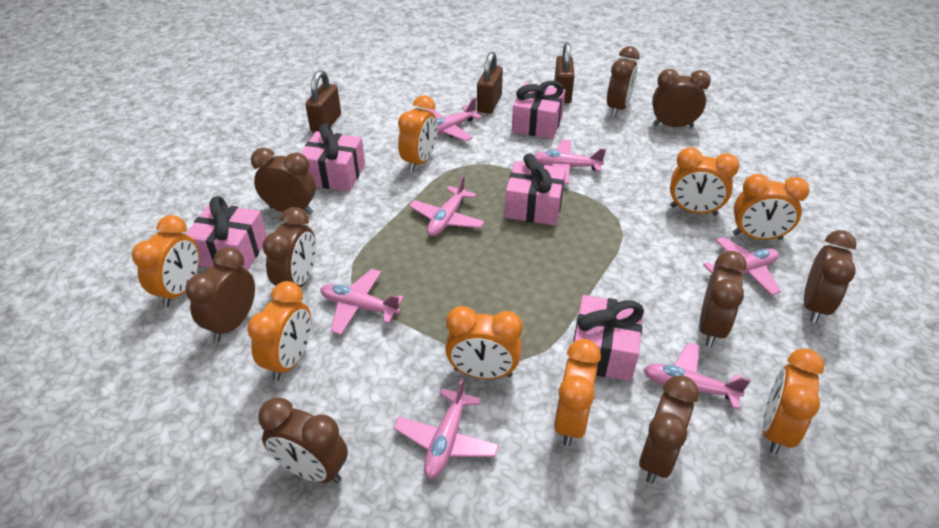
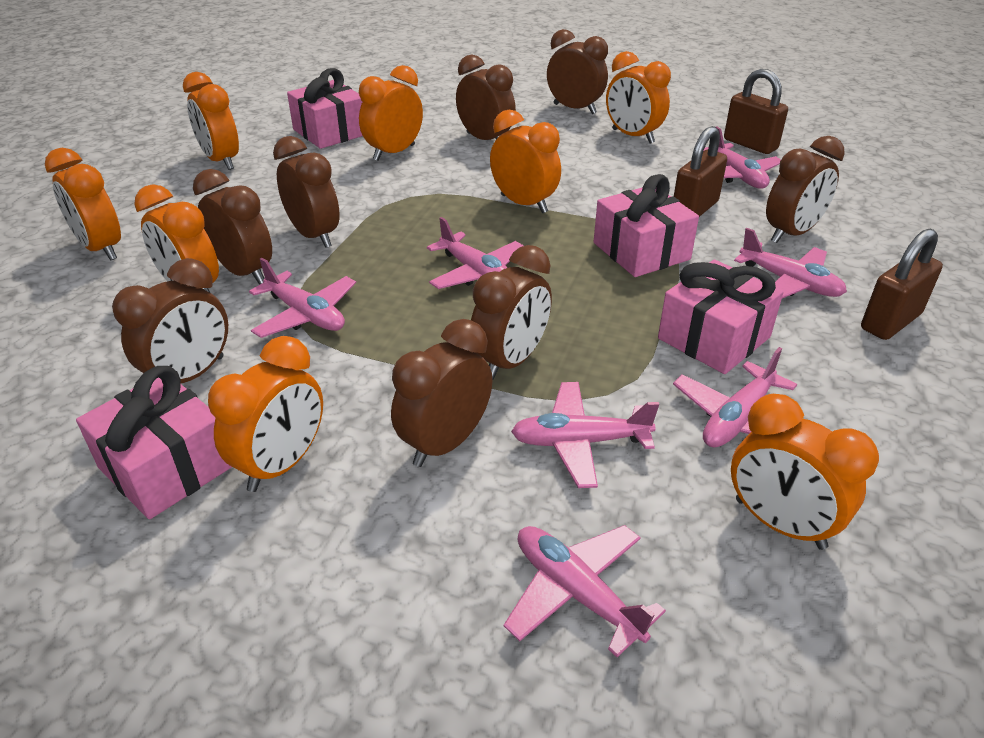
brown clock: 9 -> 8
pink gift: 5 -> 4

